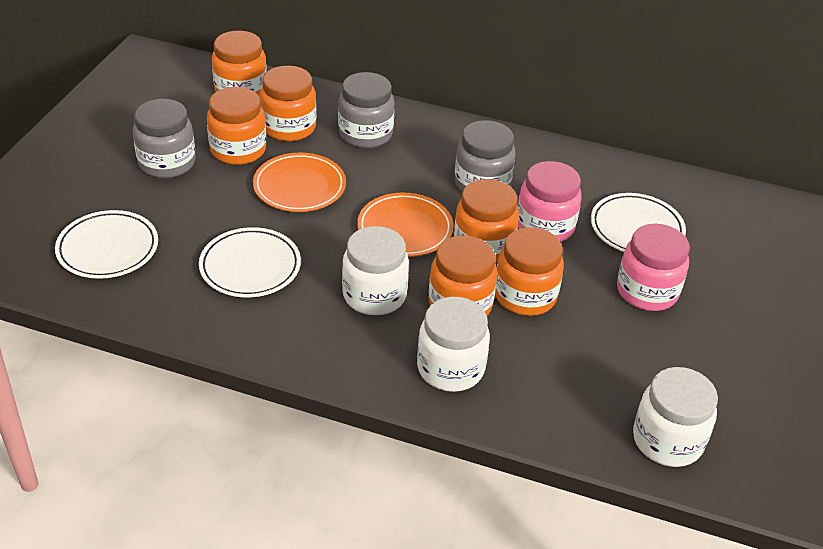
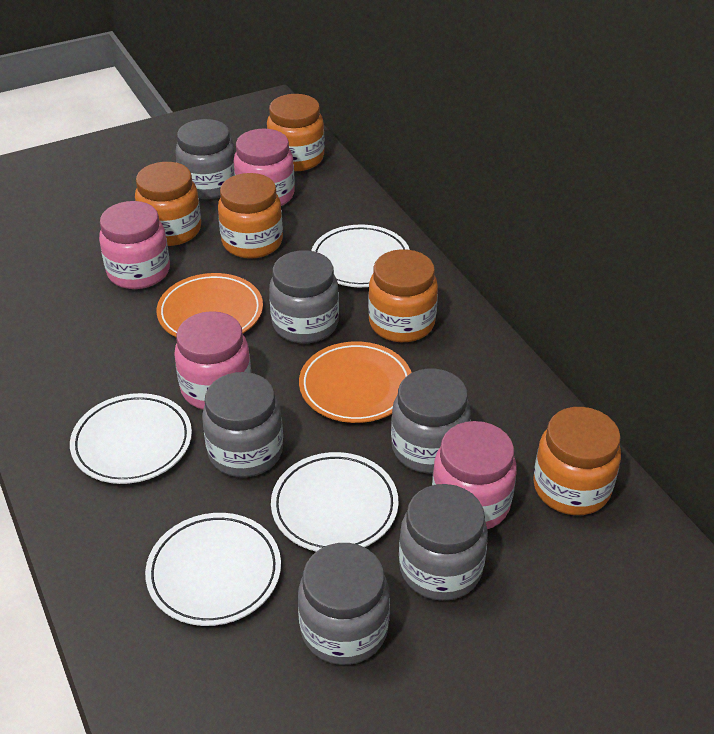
grey jar: 3 -> 6
orange jar: 6 -> 5
pink jar: 2 -> 4
white jar: 3 -> 0
white plate: 3 -> 4

